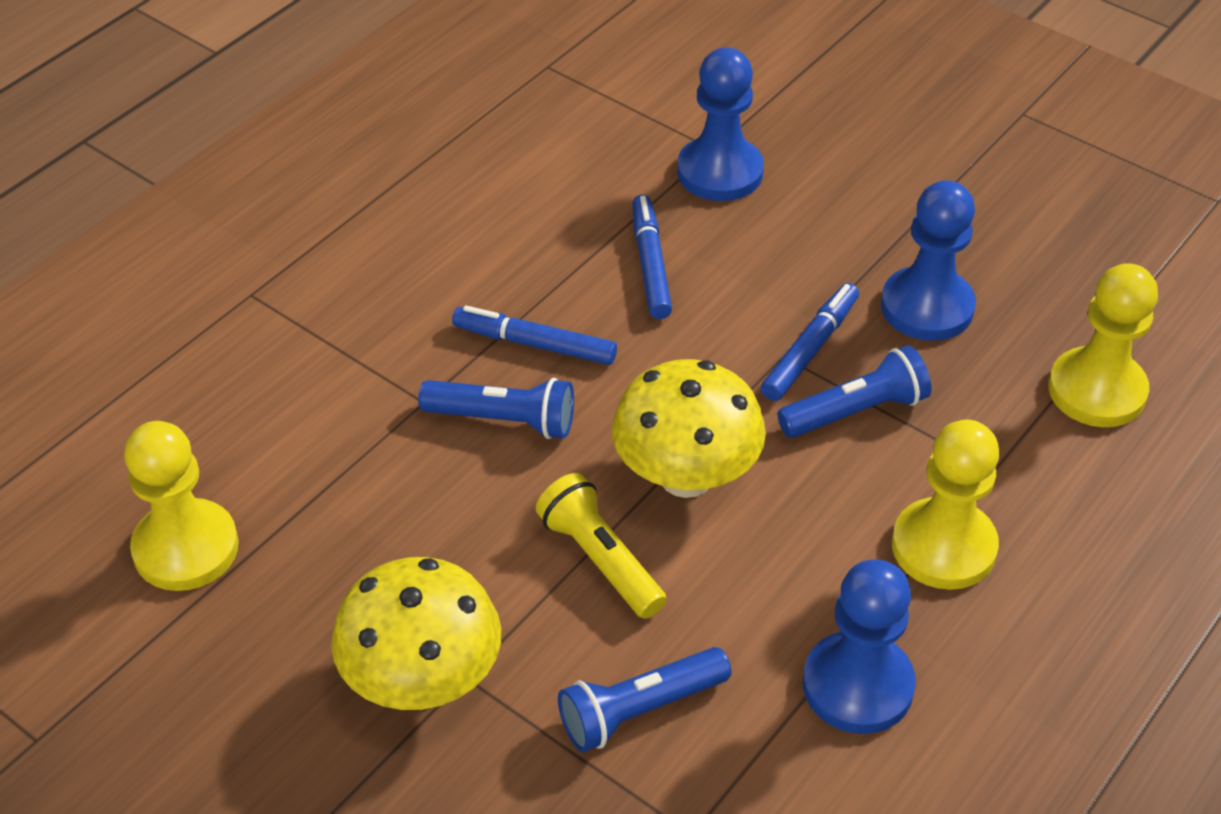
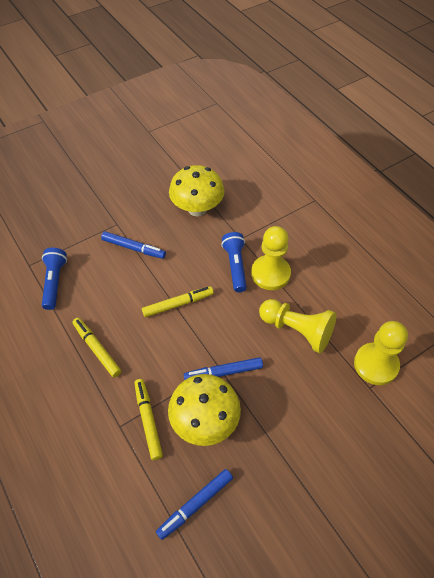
blue flashlight: 3 -> 2
blue pawn: 3 -> 0
yellow flashlight: 1 -> 0
yellow marker: 0 -> 3

